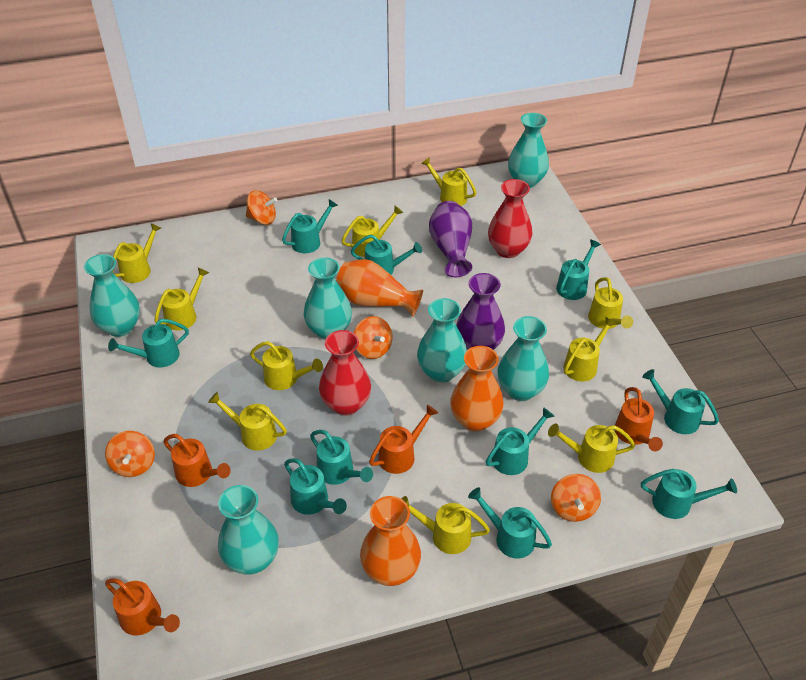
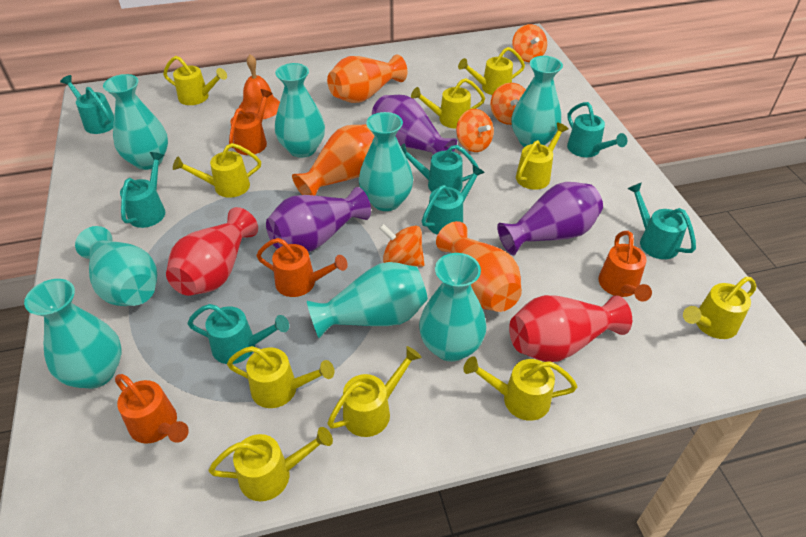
orange bell: 0 -> 1
purple vase: 2 -> 3
turquoise vase: 6 -> 8
turquoise watering can: 10 -> 7

